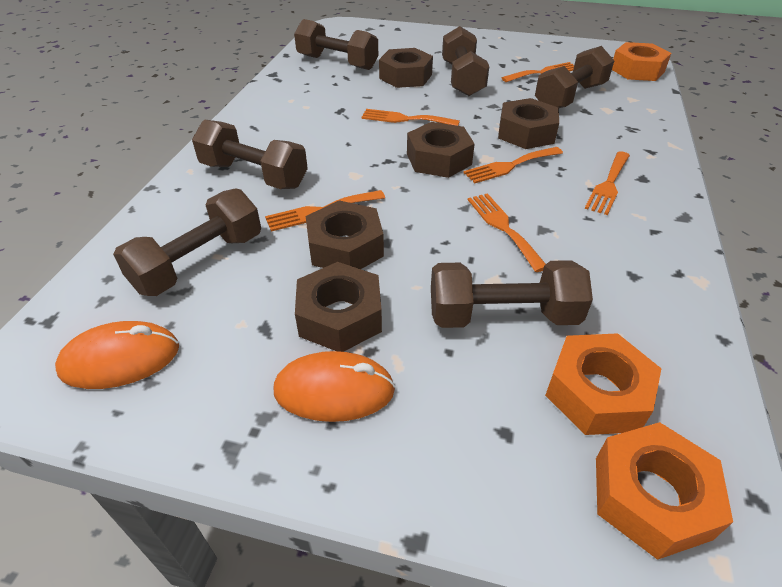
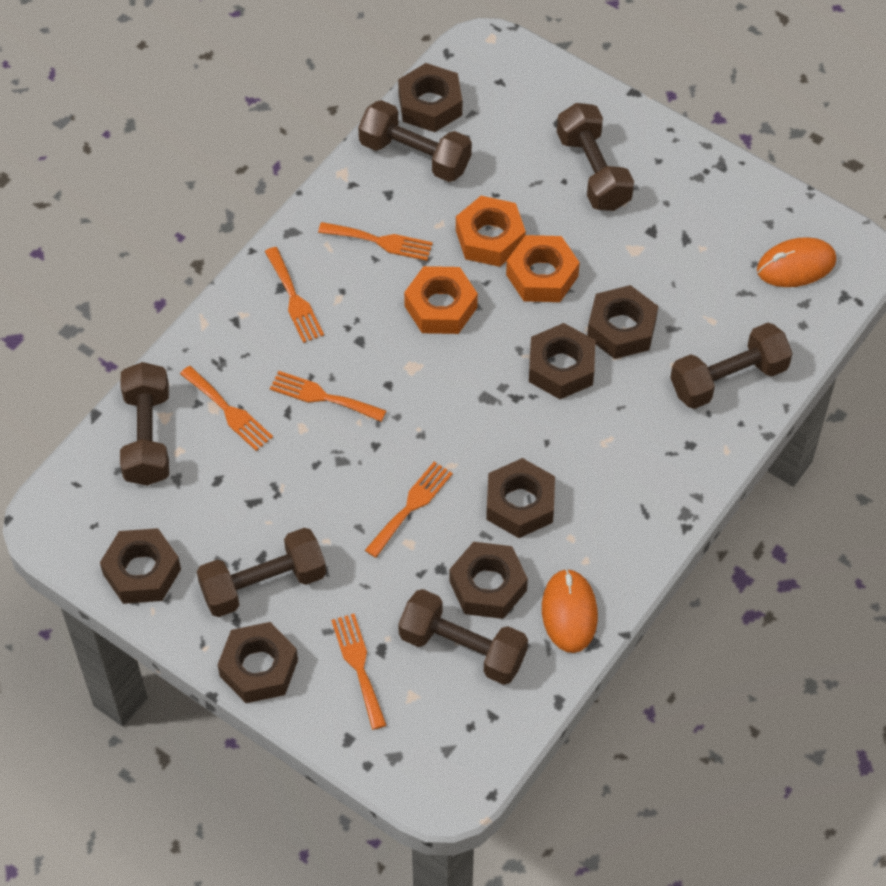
brown nut: 5 -> 7

